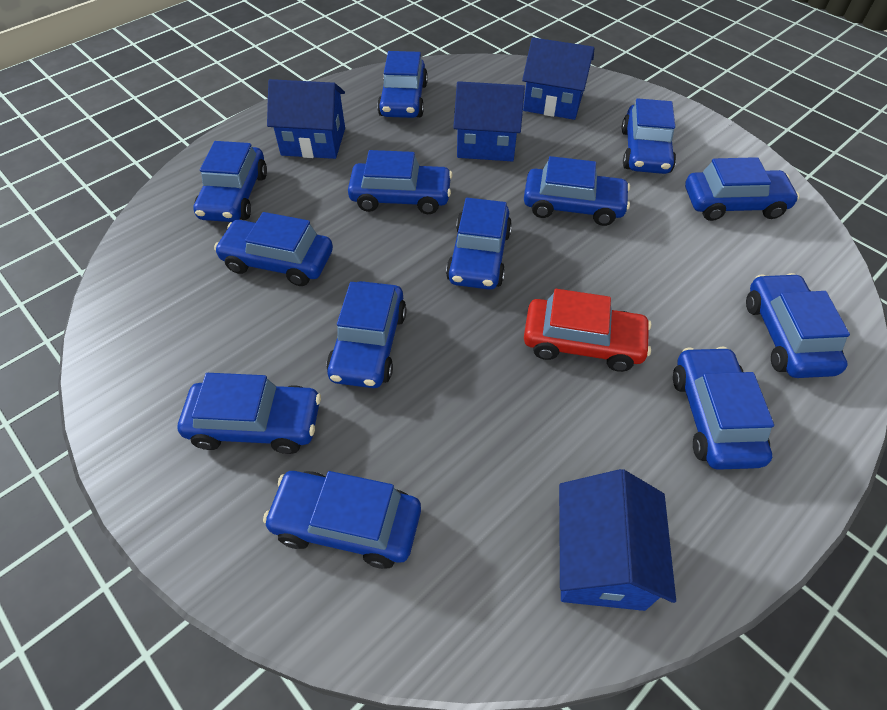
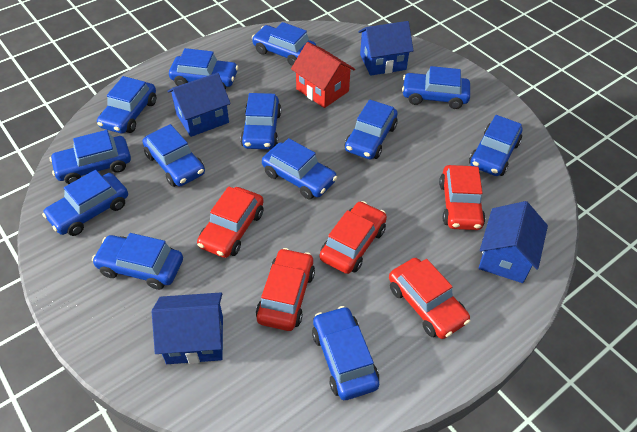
red car: 1 -> 5
red house: 0 -> 1

